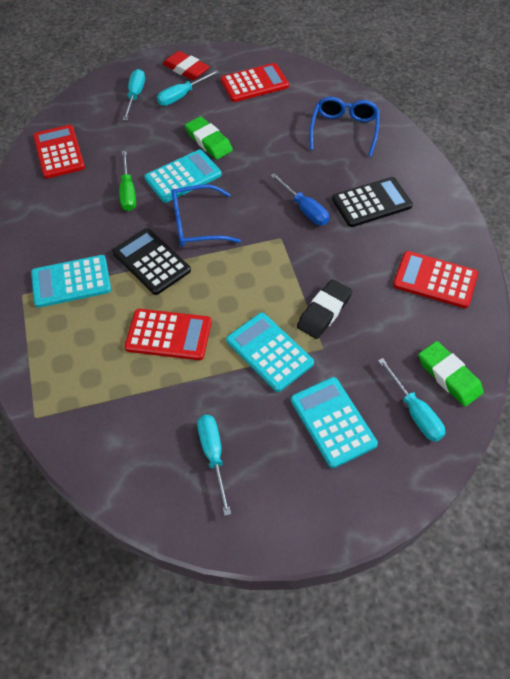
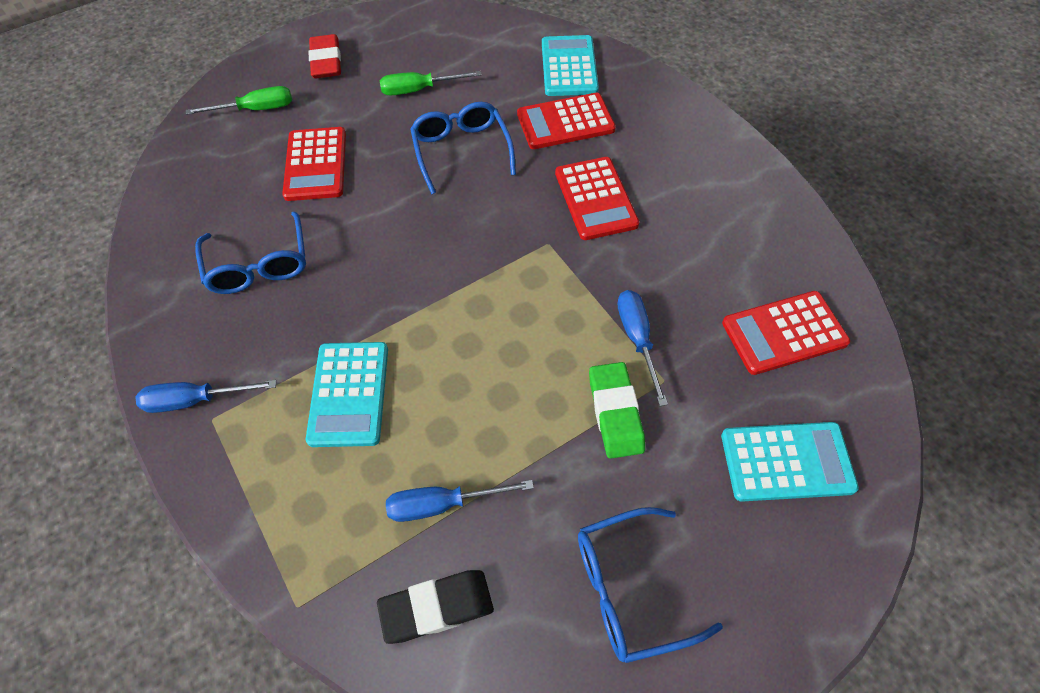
black calculator: 2 -> 0
blue glasses: 2 -> 3
blue screwdriver: 1 -> 3
green eraser: 2 -> 1
green screwdriver: 1 -> 2
turquoise calculator: 4 -> 3
turquoise screwdriver: 4 -> 0

